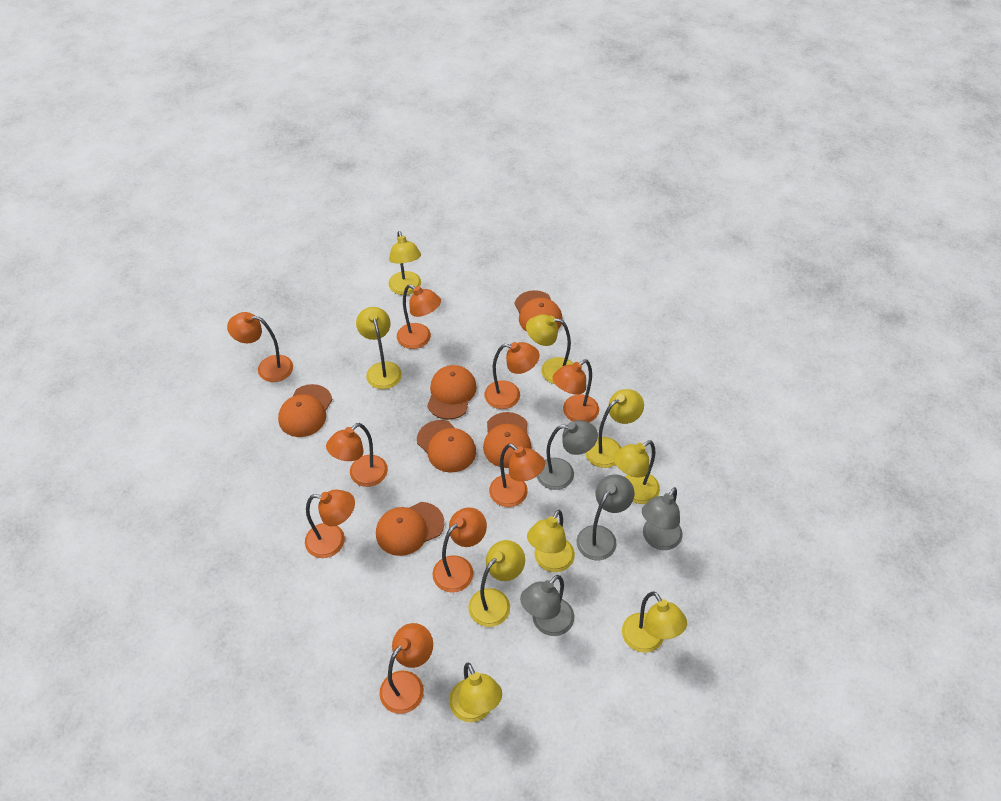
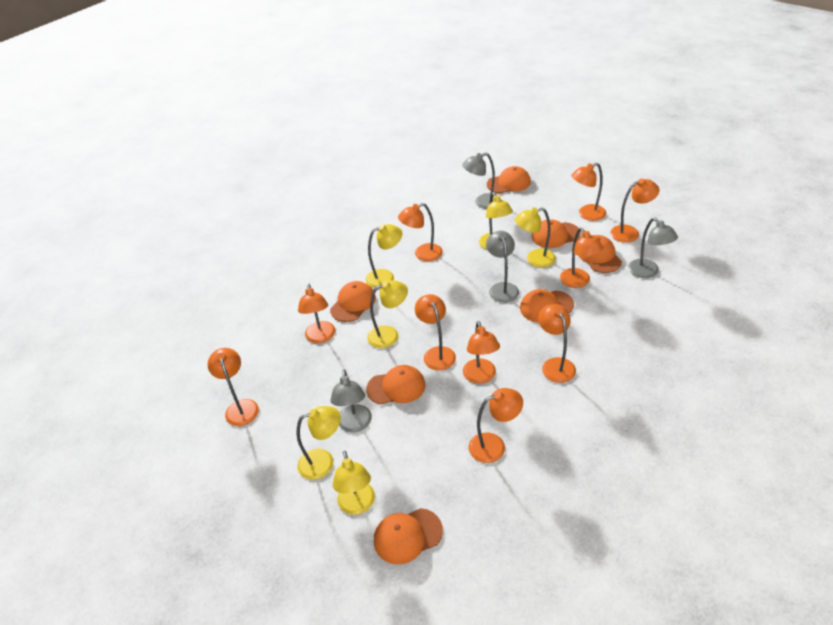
orange cap: 6 -> 7
orange lamp: 9 -> 10
yellow lamp: 9 -> 6

